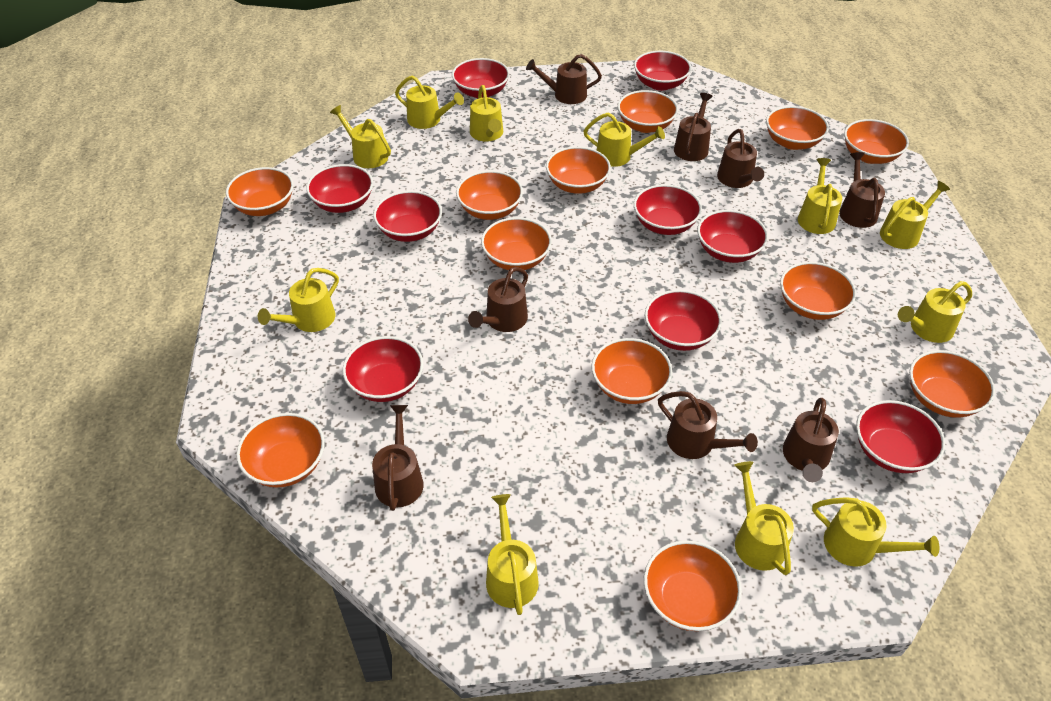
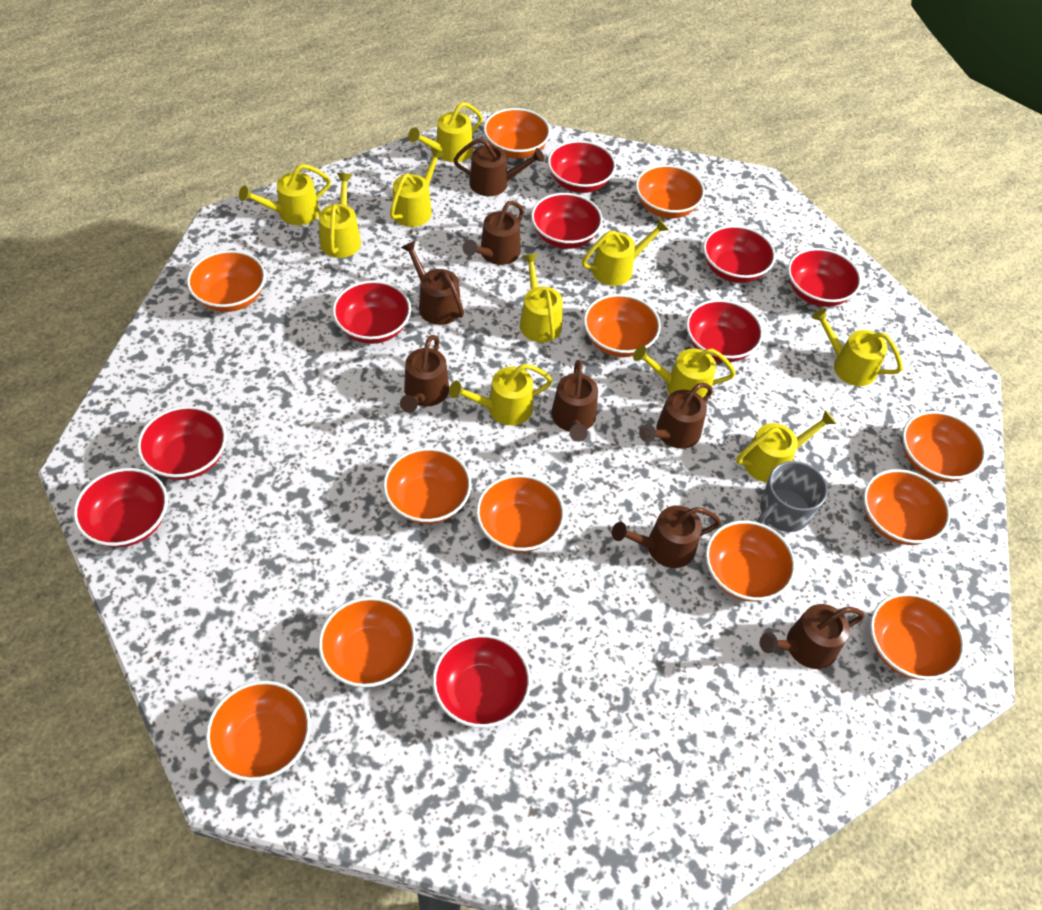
grey mug: 0 -> 1
yellow watering can: 11 -> 10

